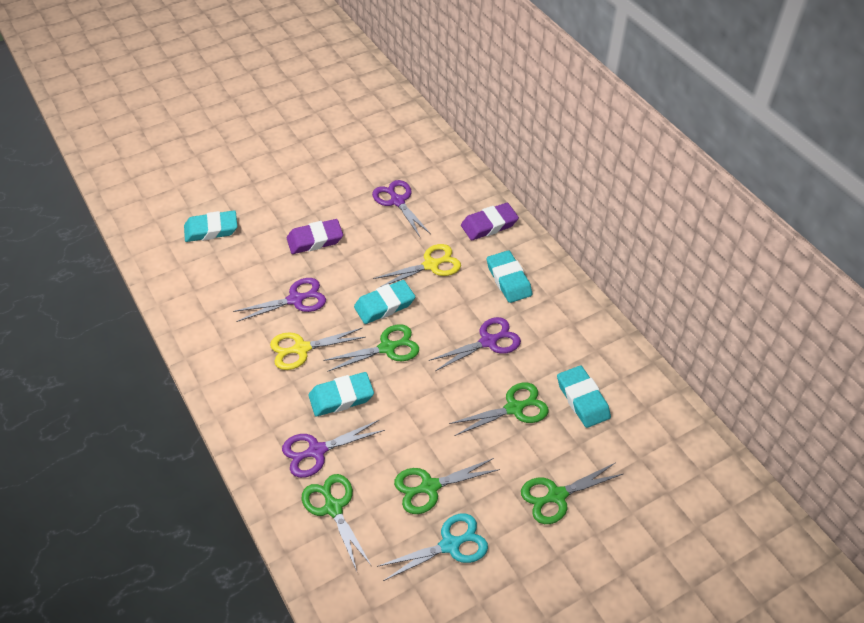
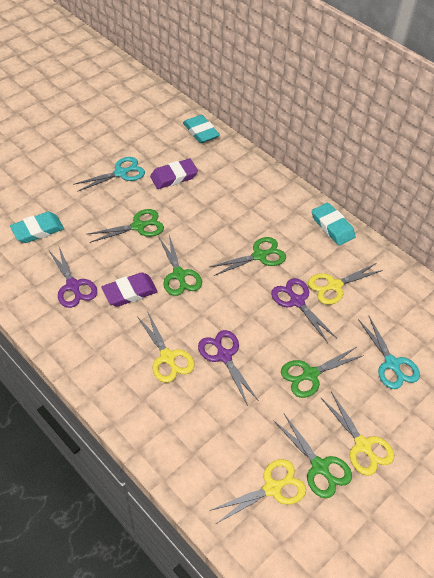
purple scissors: 4 -> 3
turquoise eraser: 5 -> 3
turquoise scissors: 1 -> 2
yellow scissors: 2 -> 4

